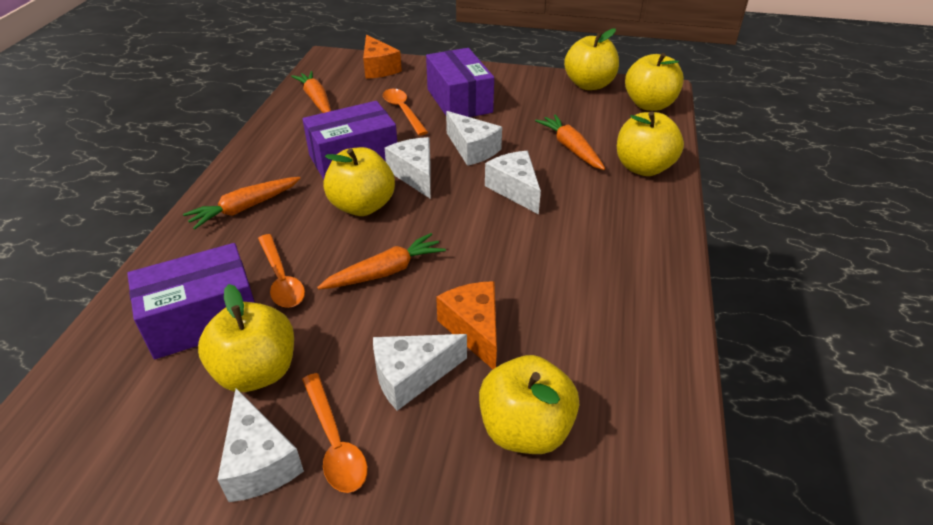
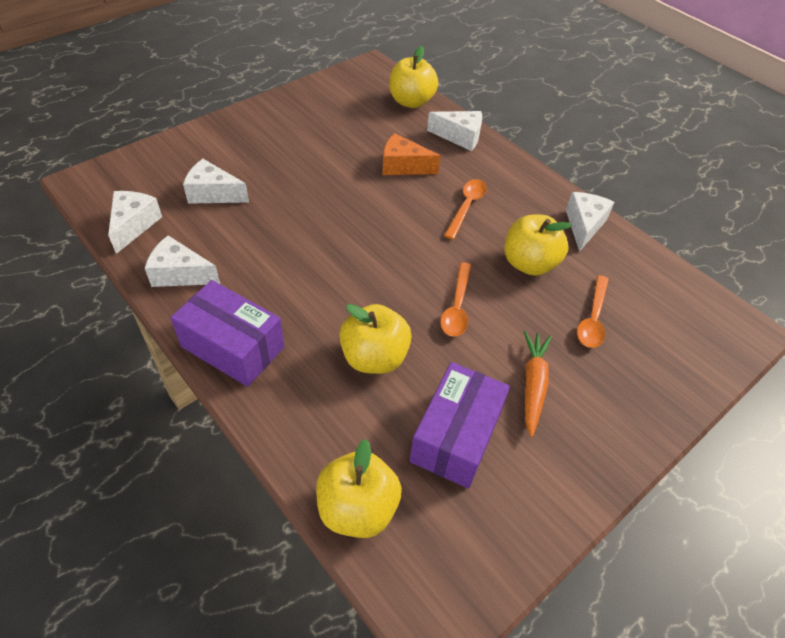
orange carrot: 4 -> 1
orange cheese: 2 -> 1
purple box: 3 -> 2
yellow apple: 6 -> 4

